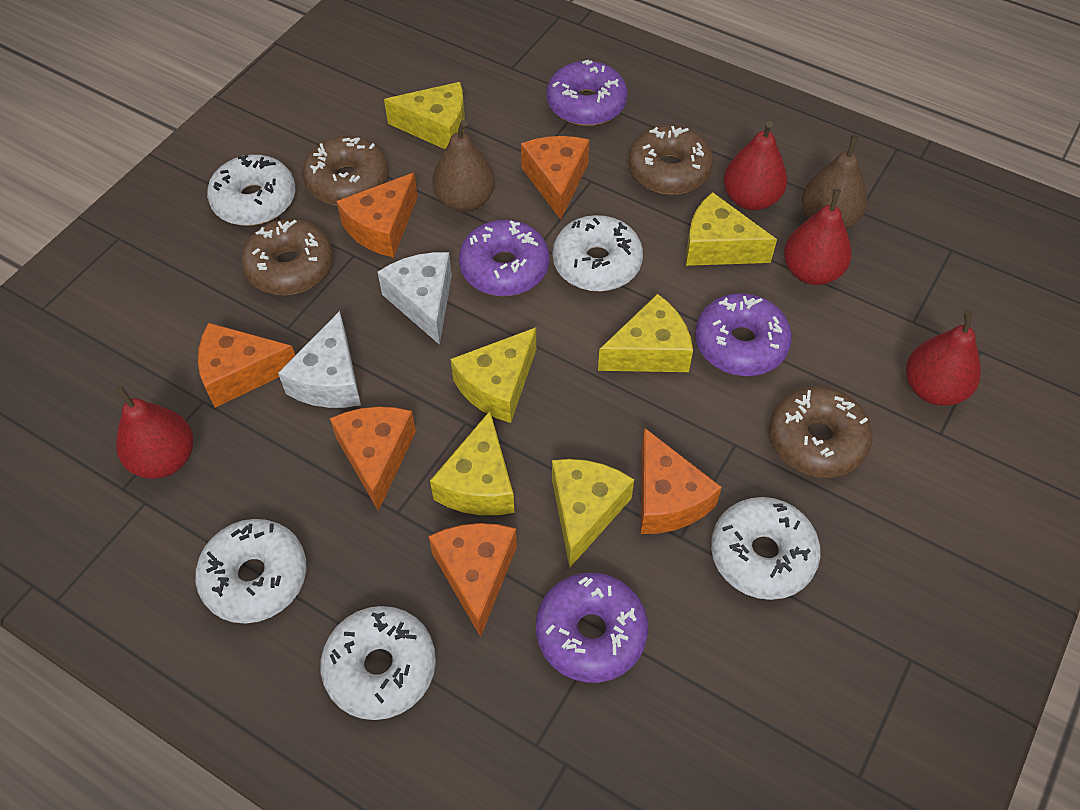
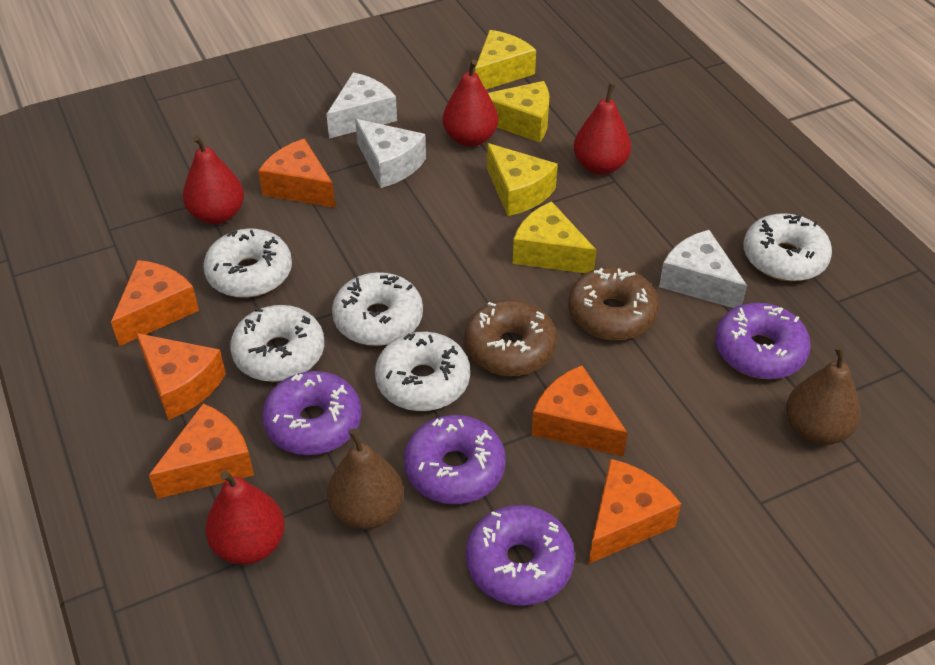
brown donut: 4 -> 2
white cheese: 2 -> 3
yellow cheese: 6 -> 4

